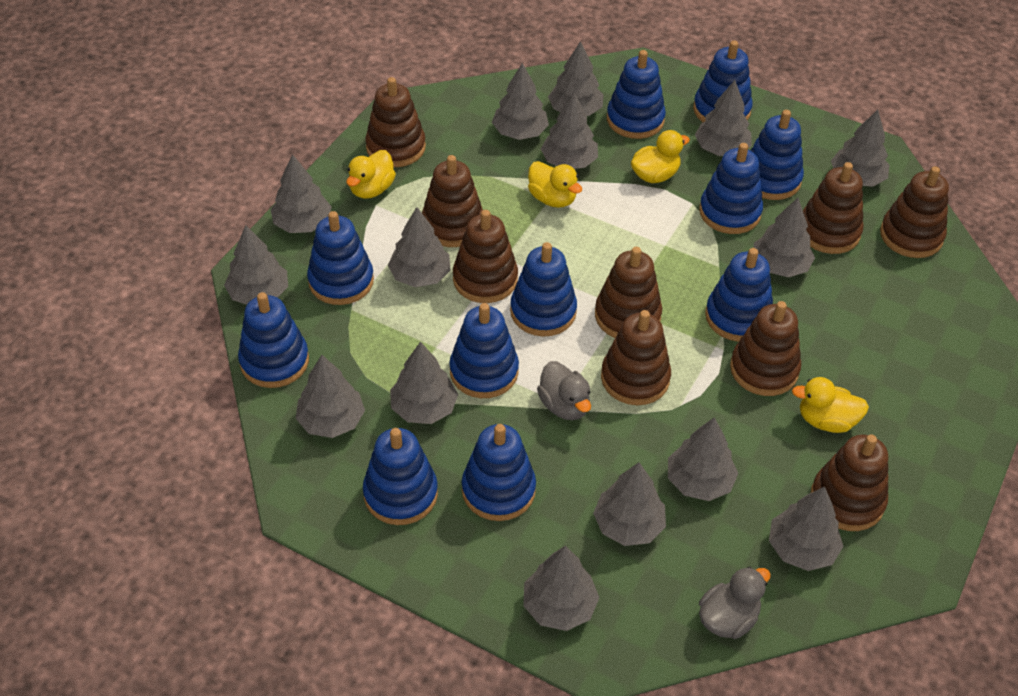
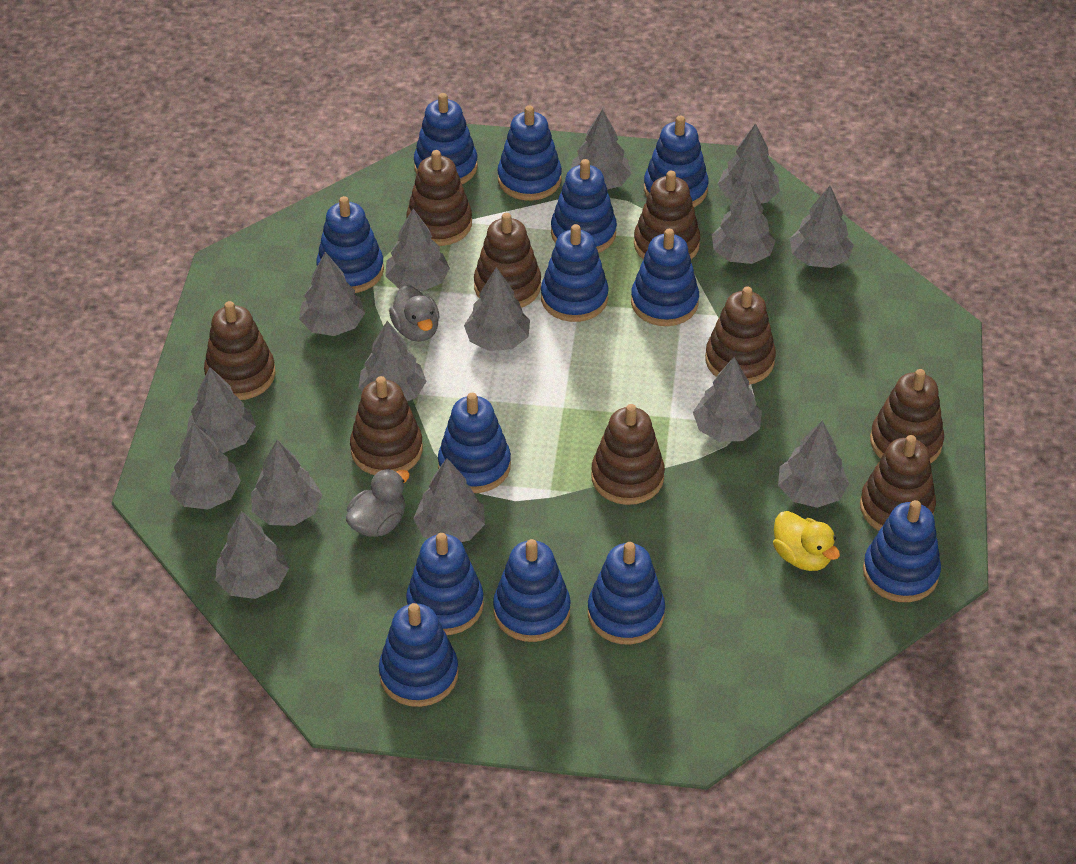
blue stacking toy: 11 -> 13
yellow duck: 4 -> 1

